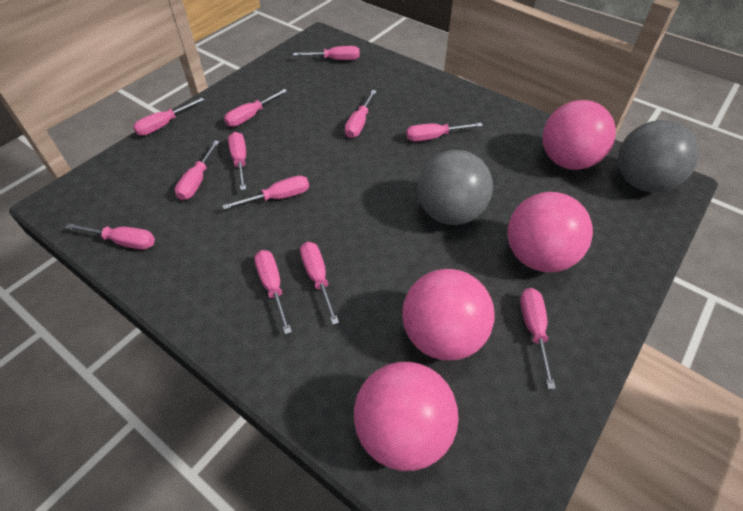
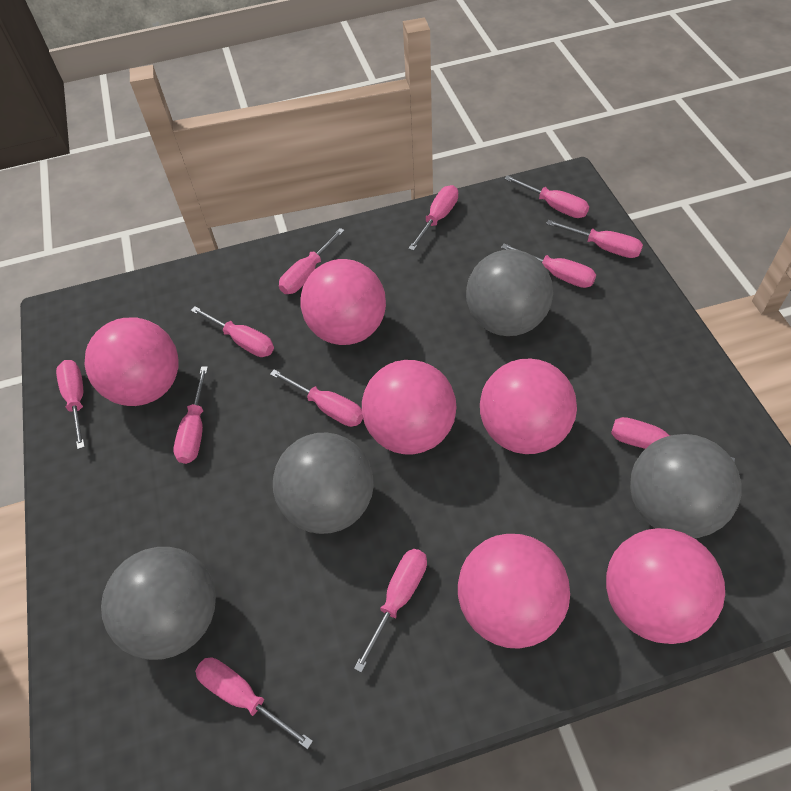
grey ball: 2 -> 4
pink ball: 4 -> 6

